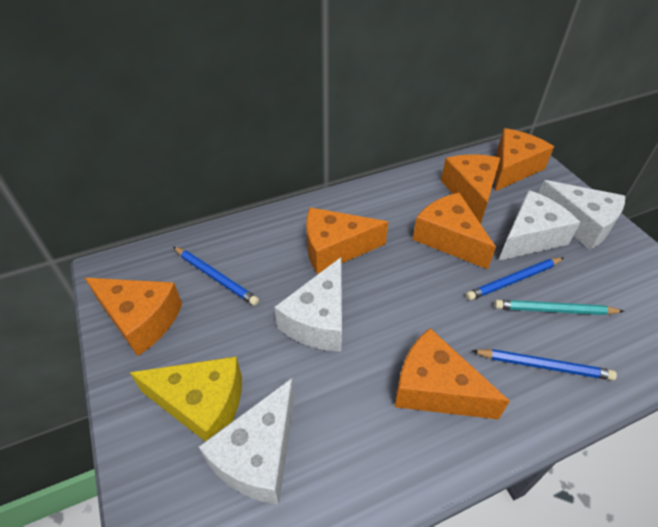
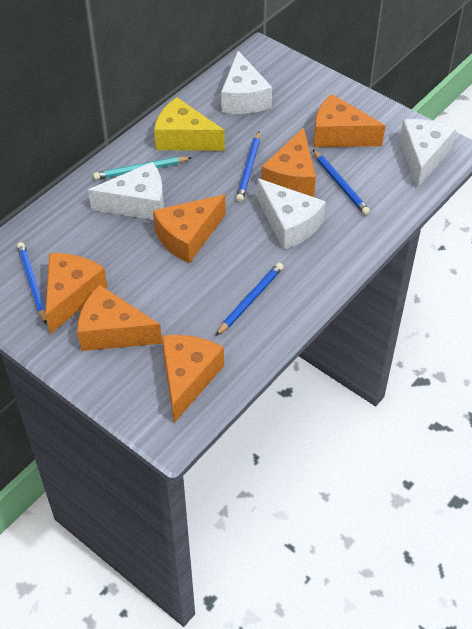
blue pencil: 3 -> 4

